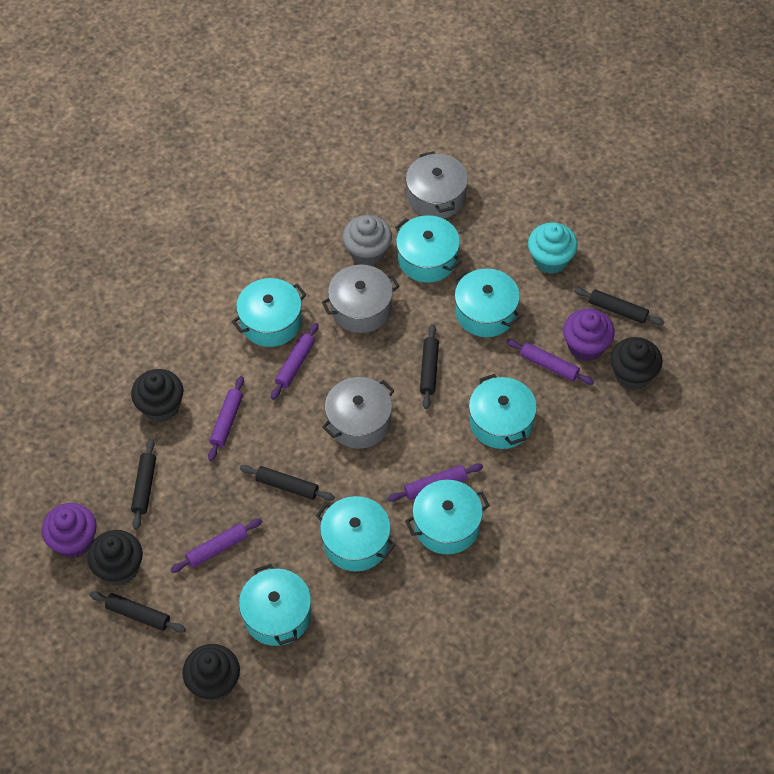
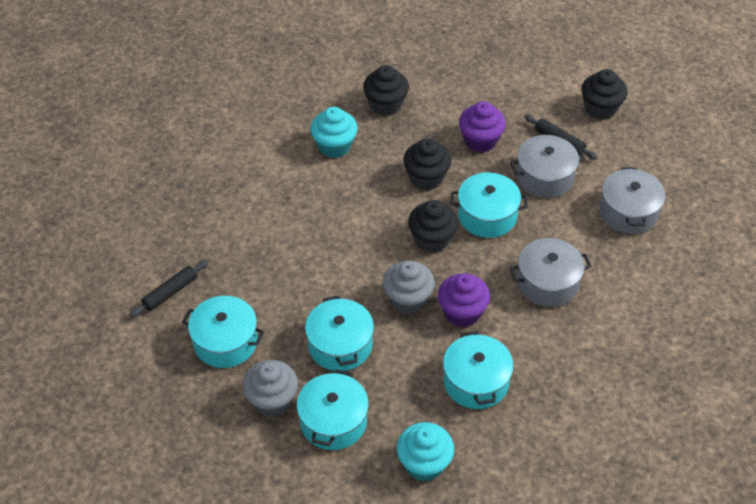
black rolling pin: 5 -> 2
grey cupcake: 1 -> 2
purple rolling pin: 5 -> 0
turquoise cupcake: 1 -> 2
turquoise pot: 7 -> 5

